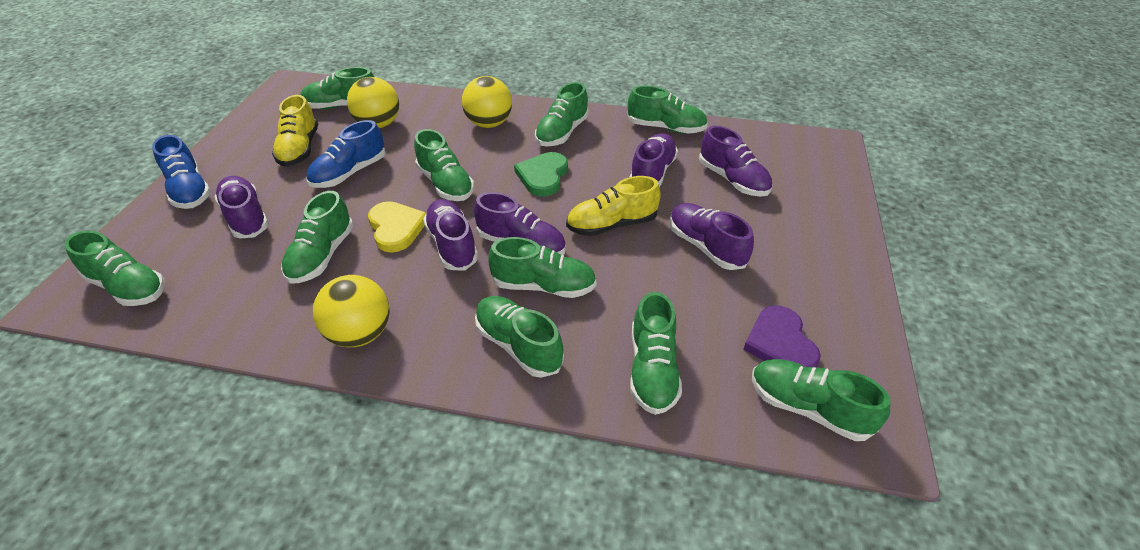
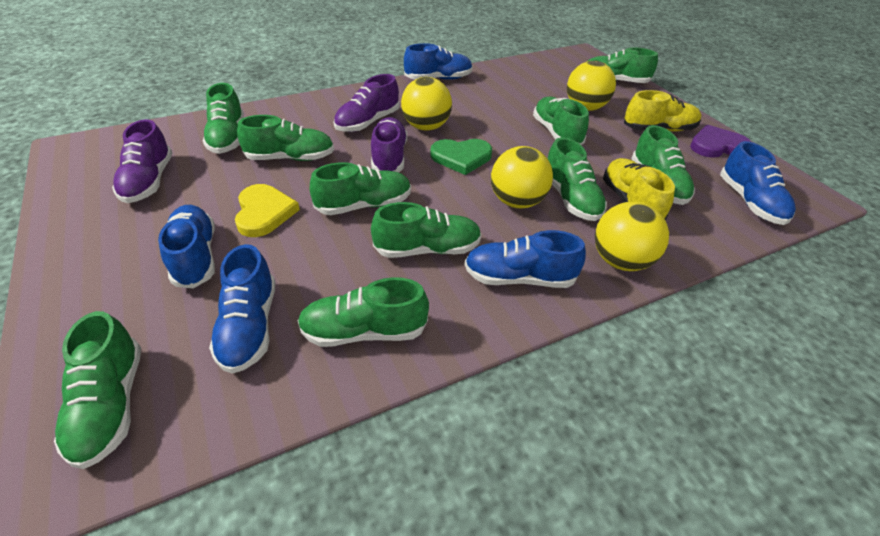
blue shoe: 2 -> 5
purple shoe: 6 -> 3
yellow ball: 3 -> 4

